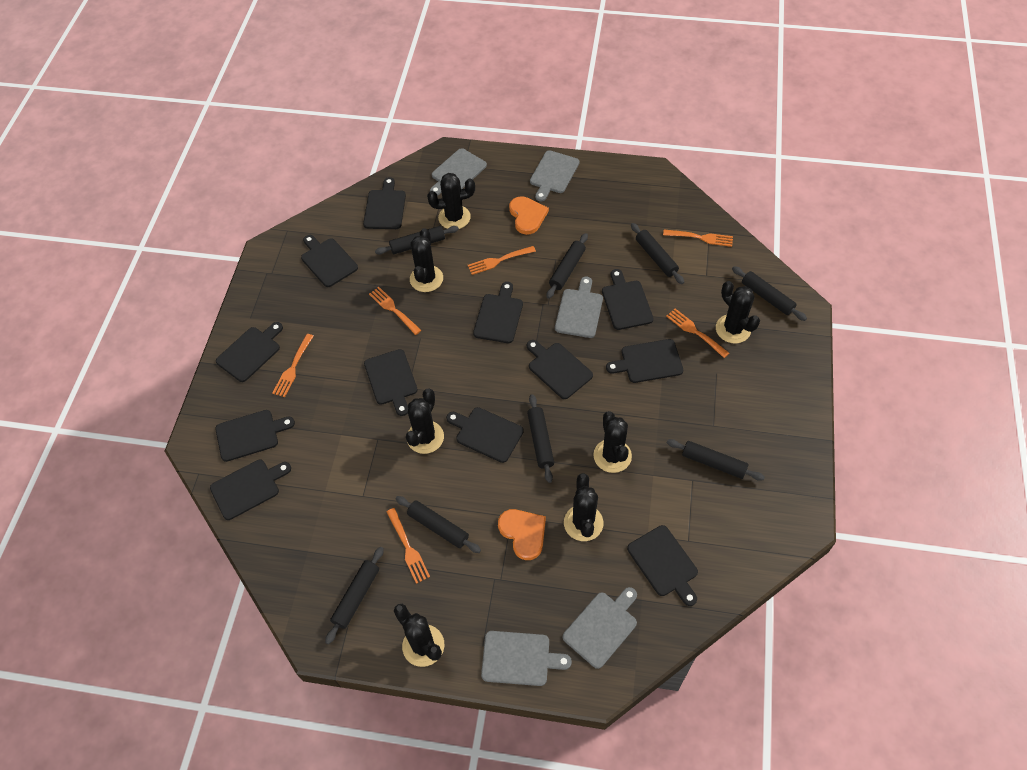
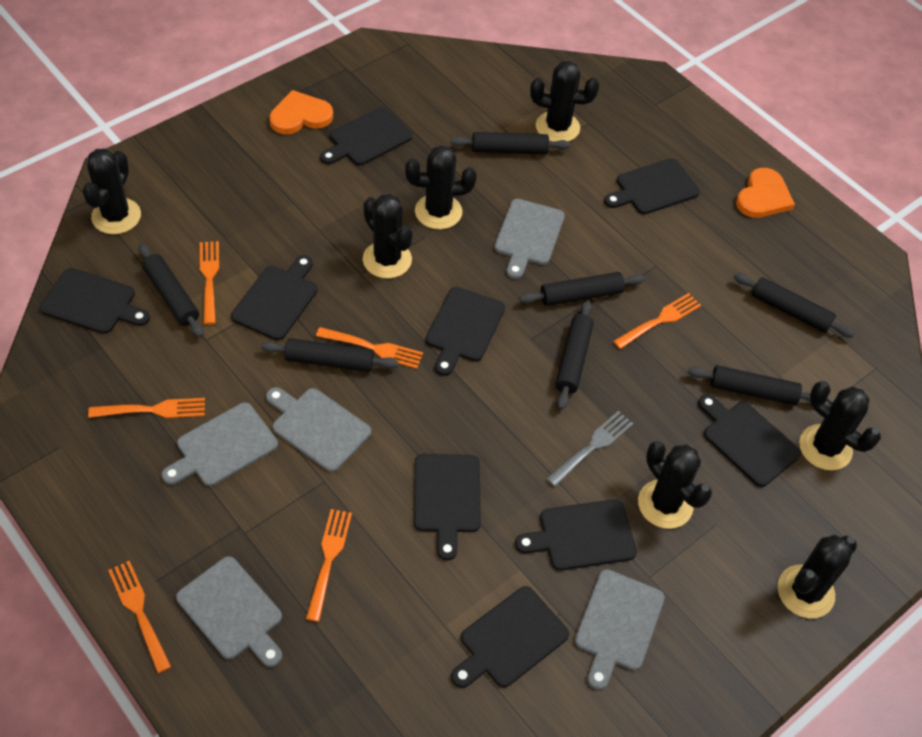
black cutting board: 12 -> 9
black rolling pin: 8 -> 7
grey fork: 0 -> 1

